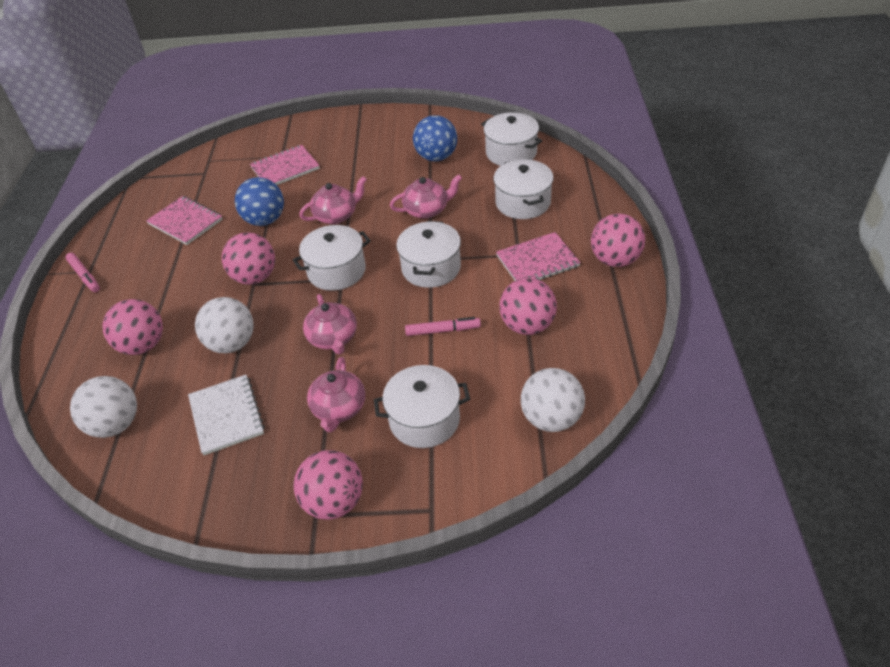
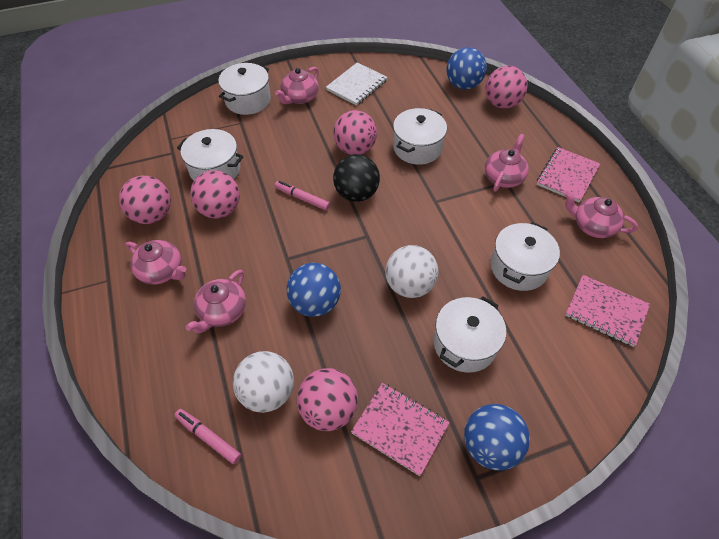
black ball: 0 -> 1
blue ball: 2 -> 3
pink teapot: 4 -> 5
white ball: 3 -> 2

